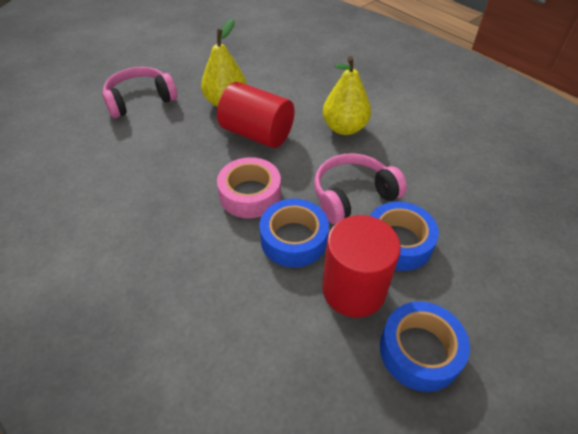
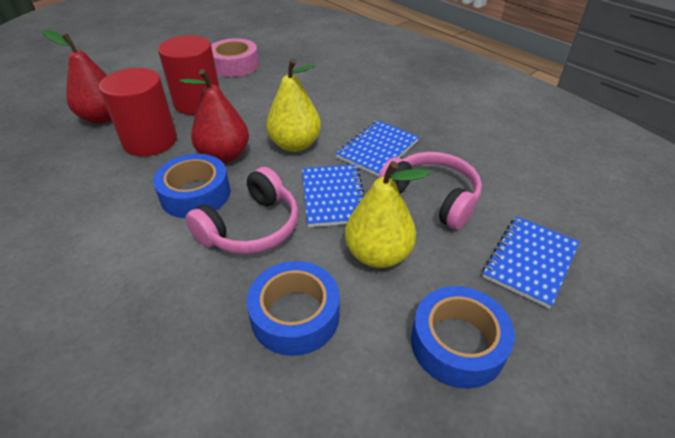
blue notebook: 0 -> 3
red pear: 0 -> 2

